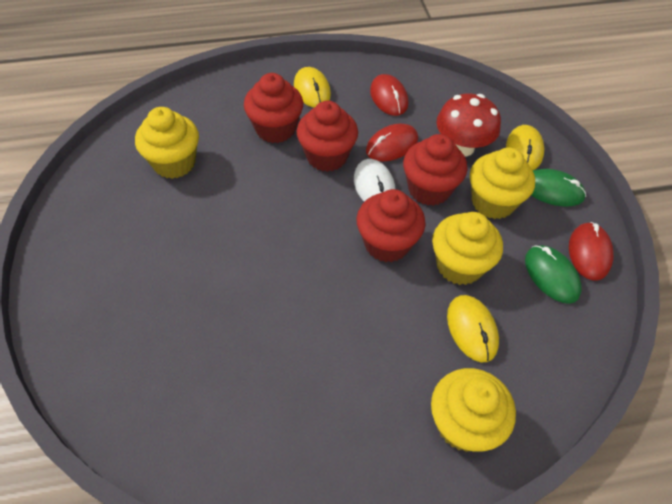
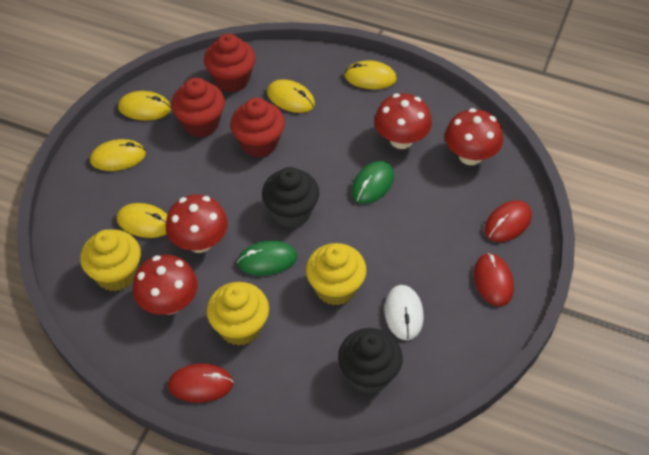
black cupcake: 0 -> 2
red cupcake: 4 -> 3
red mushroom: 1 -> 4
yellow cupcake: 4 -> 3
yellow mouse: 3 -> 5

